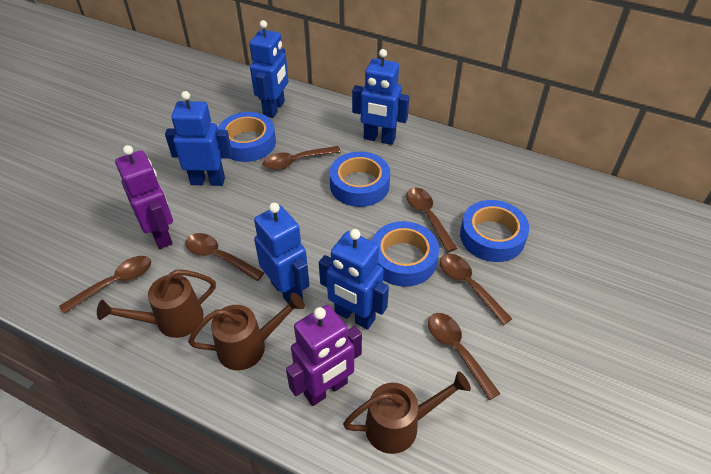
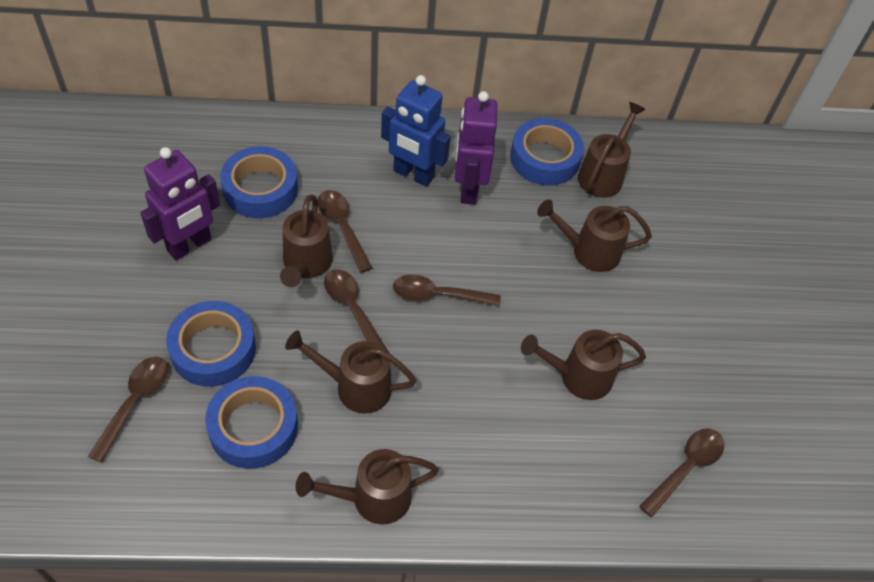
blue robot: 5 -> 1
brown spoon: 6 -> 5
brown watering can: 3 -> 6

